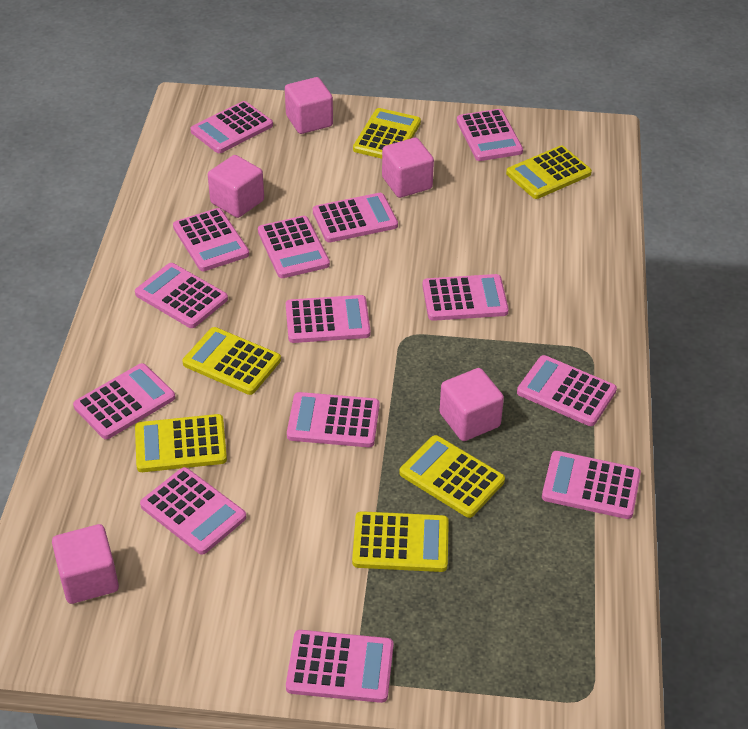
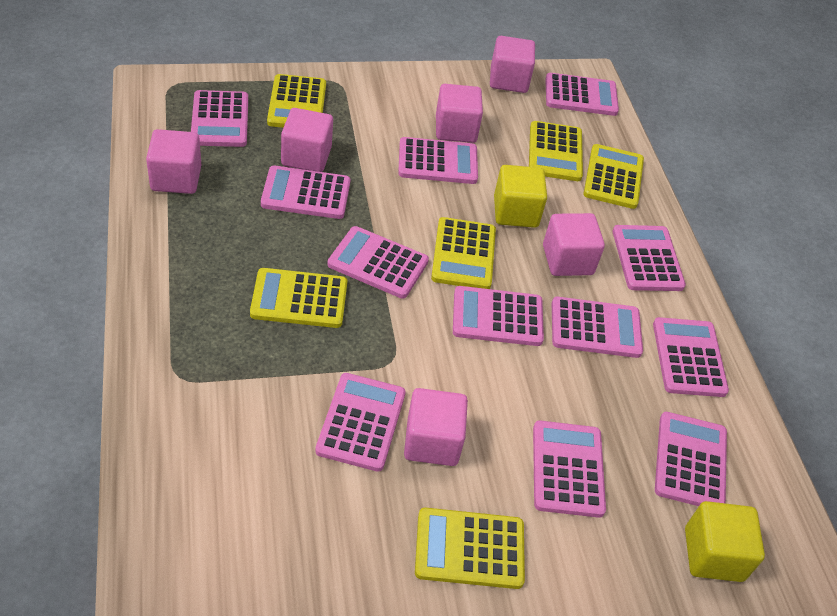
pink calculator: 14 -> 12
pink cube: 5 -> 6
yellow cube: 0 -> 2

